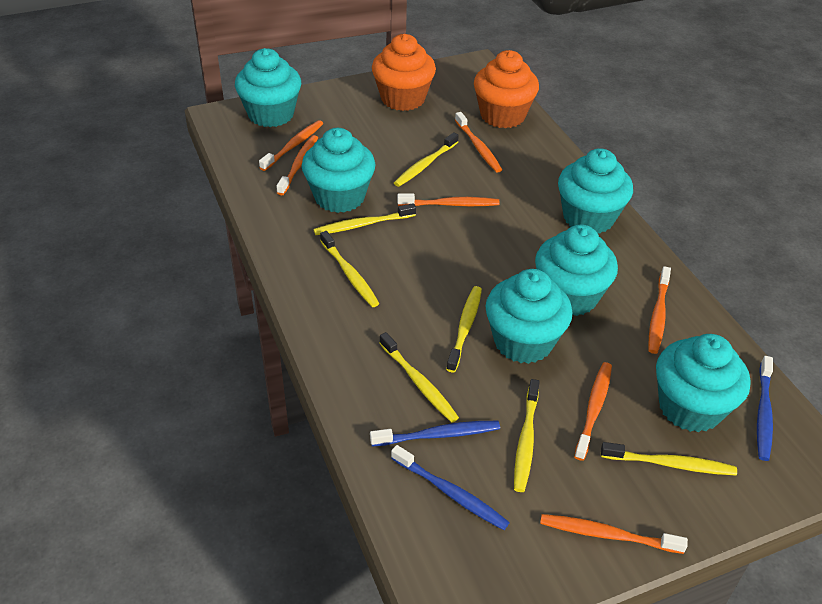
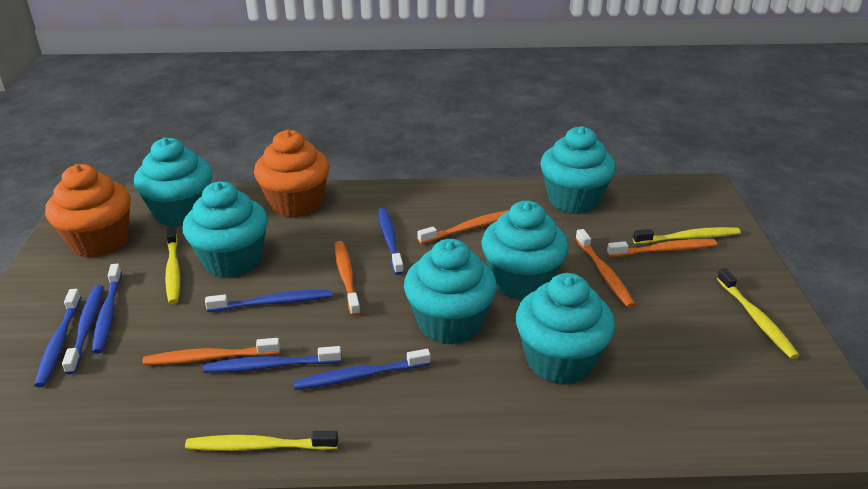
blue toothbrush: 3 -> 7
orange toothbrush: 7 -> 5
yellow toothbrush: 7 -> 4

